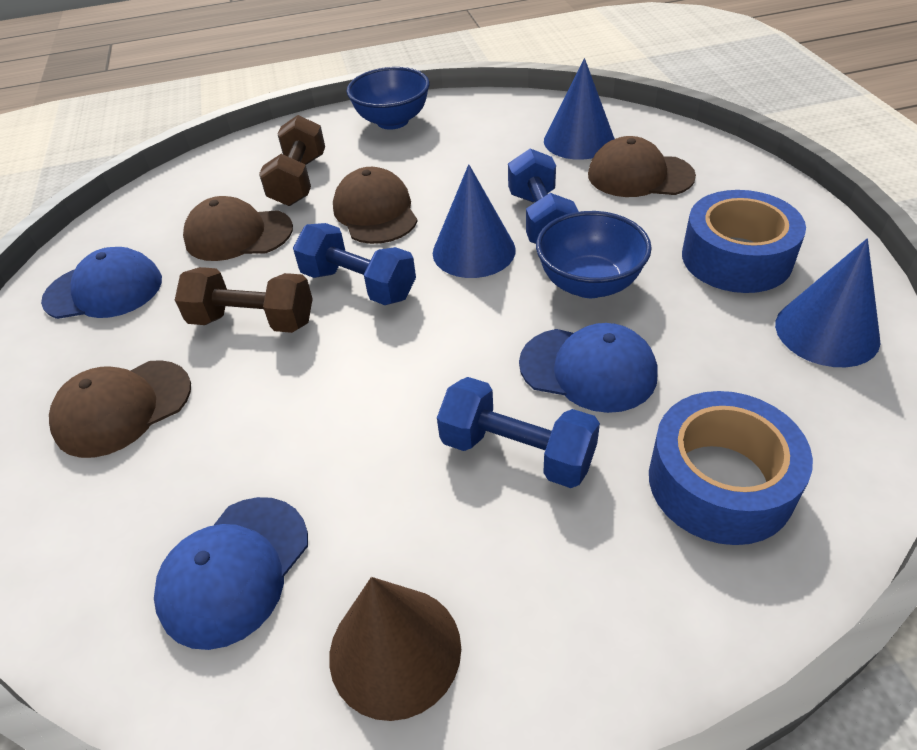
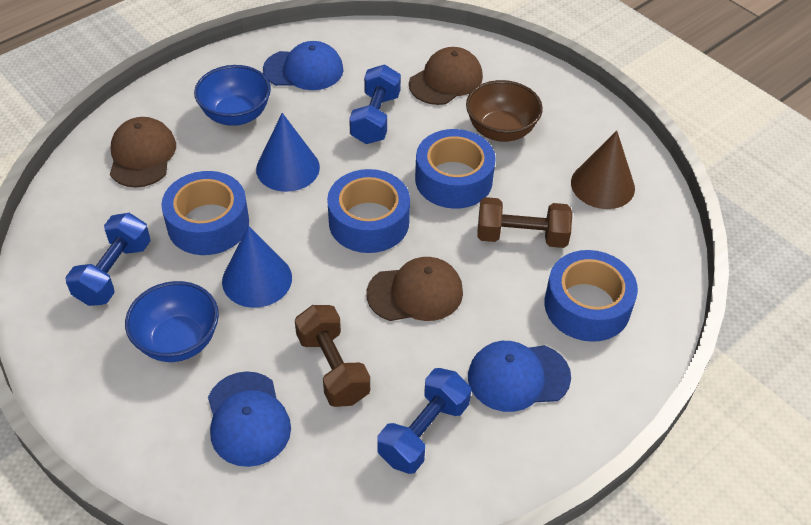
blue cone: 3 -> 2
blue tape: 2 -> 4
brown bowl: 0 -> 1
brown cap: 4 -> 3

